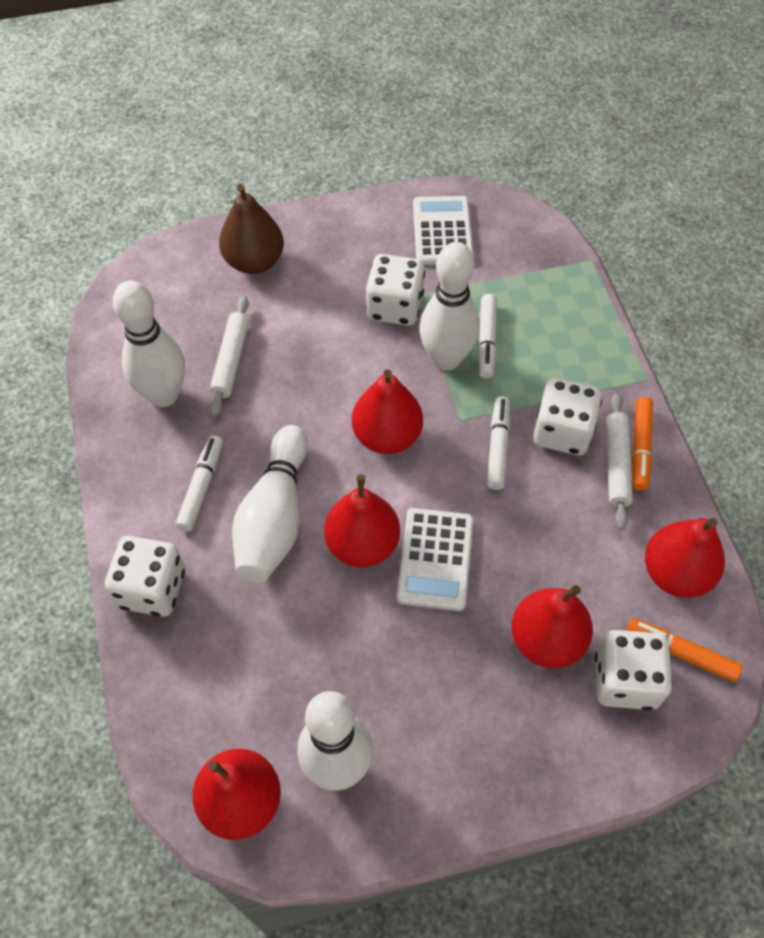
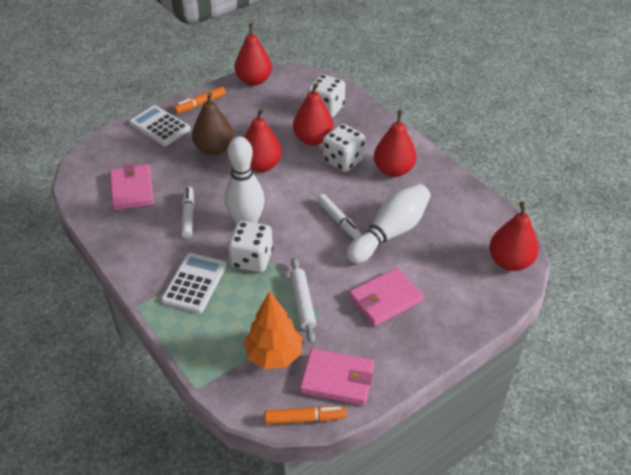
orange tree: 0 -> 1
pink wallet: 0 -> 3
white bowling pin: 4 -> 2
white dice: 4 -> 3
white marker: 3 -> 2
white rolling pin: 2 -> 1

